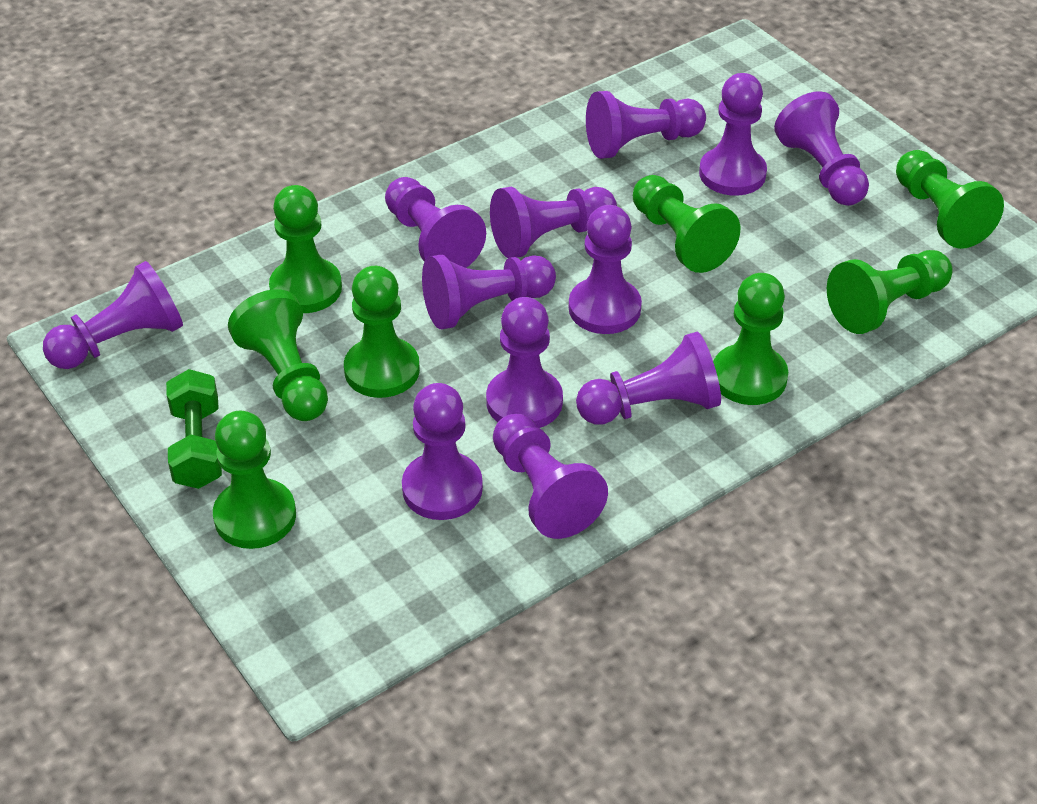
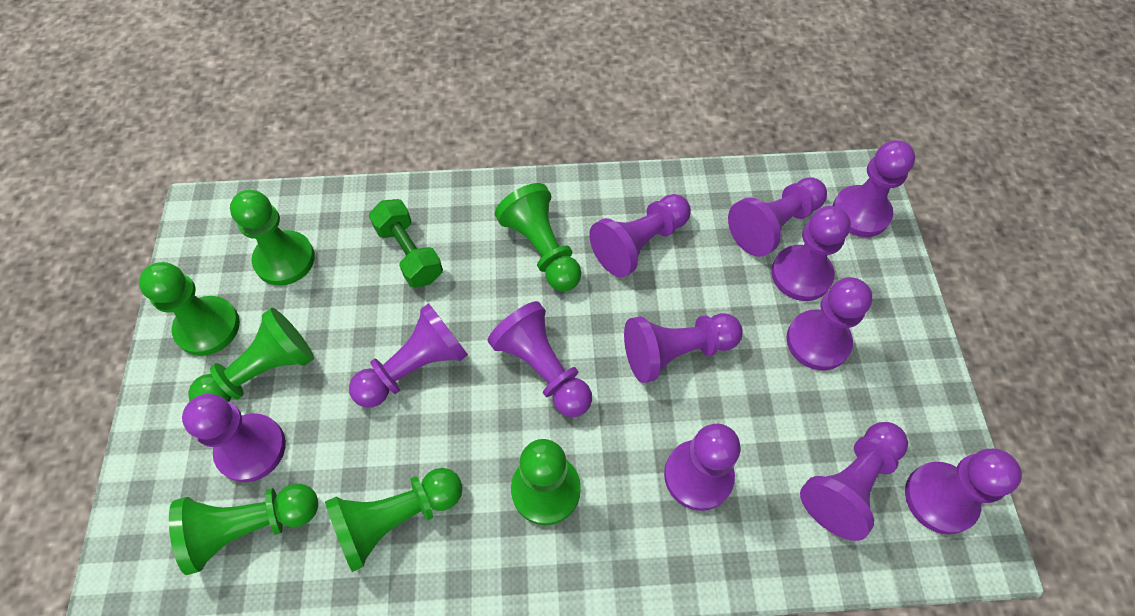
green pawn: 8 -> 7

